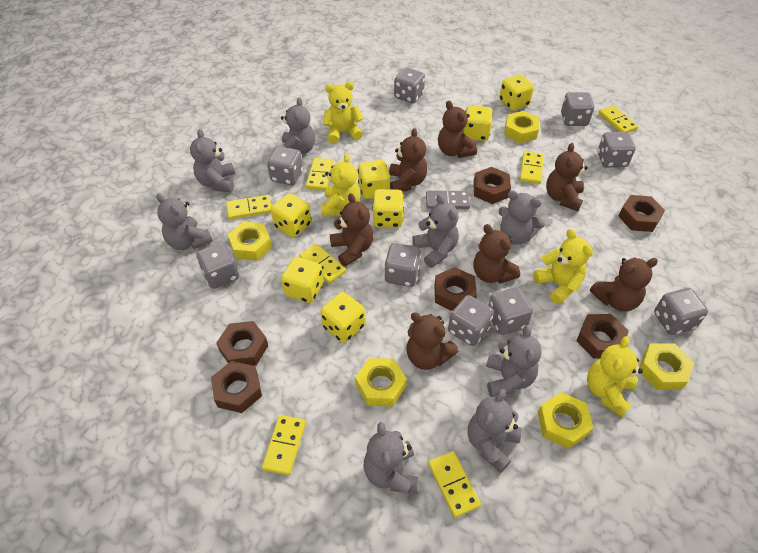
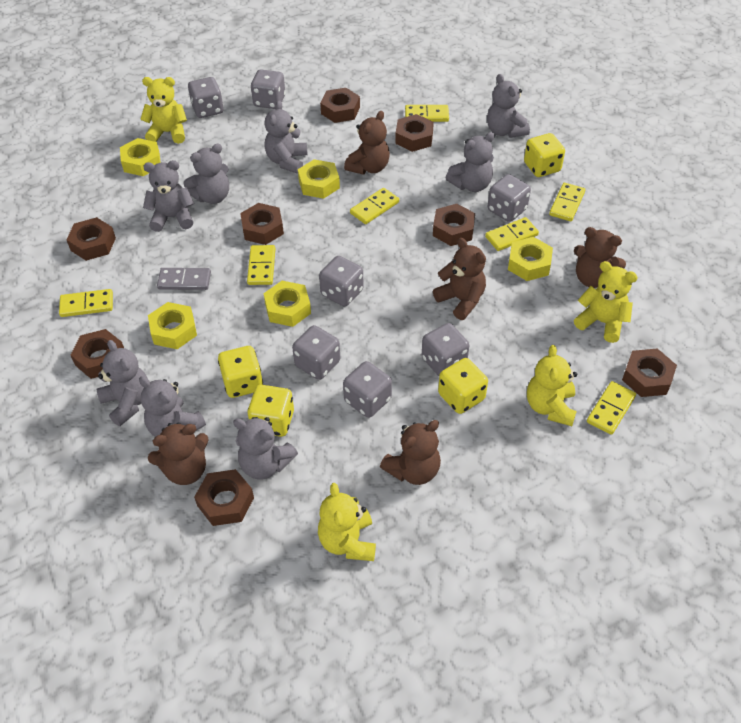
brown nut: 6 -> 8
brown teddy bear: 7 -> 5
grey dice: 9 -> 7
yellow dice: 7 -> 4

